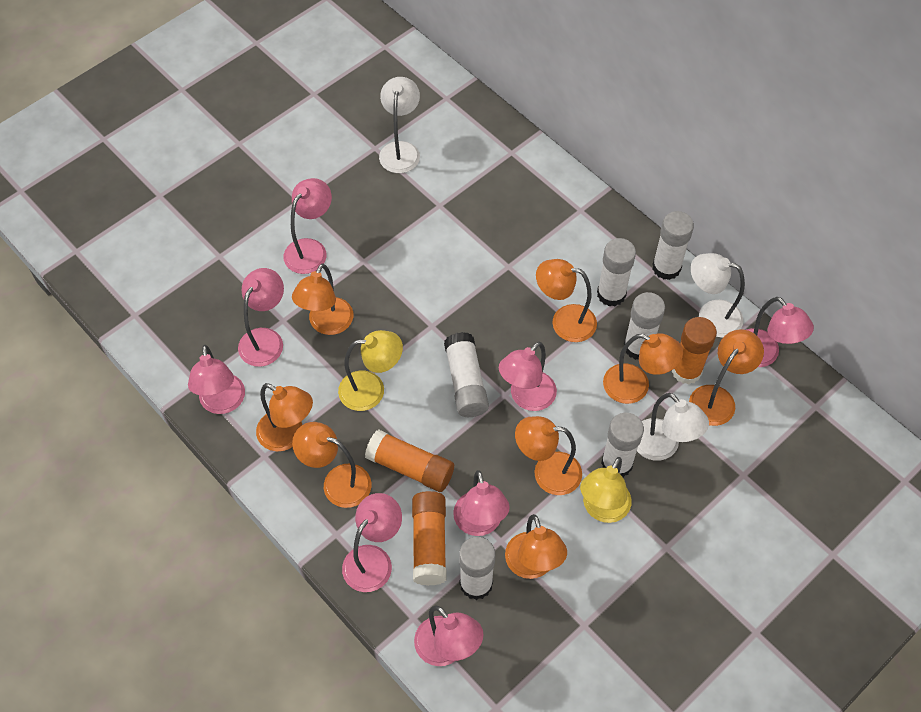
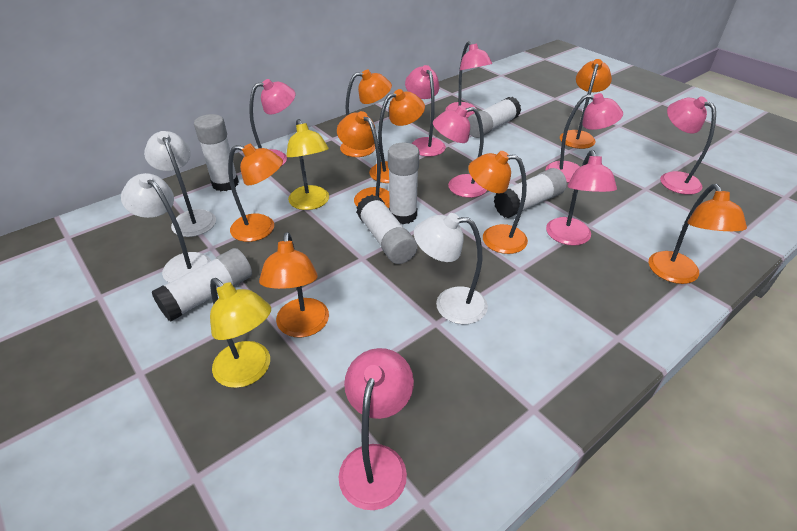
orange glue stick: 3 -> 0

